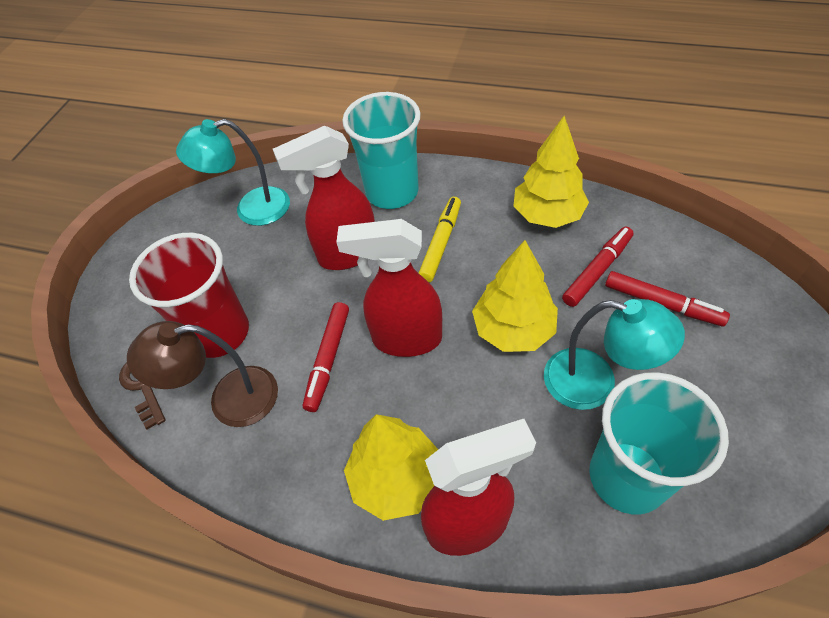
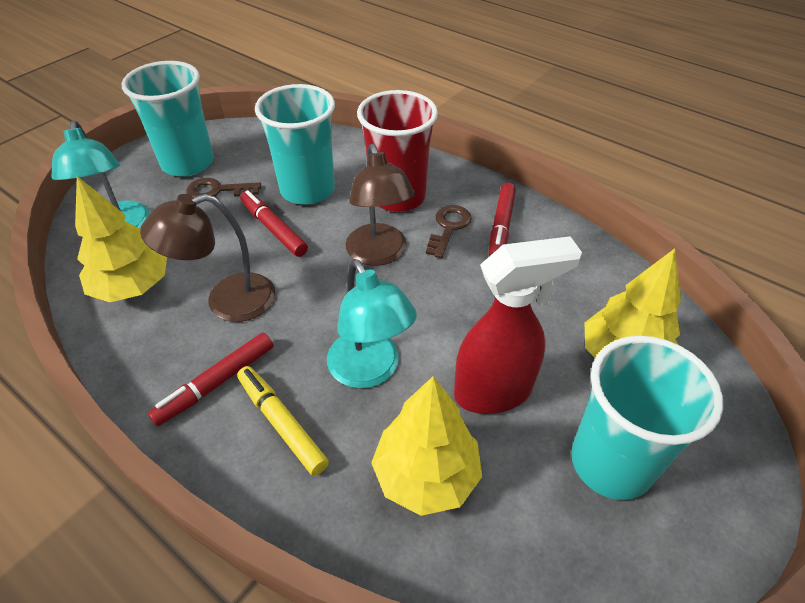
brown key: 1 -> 2
brown lamp: 1 -> 2
red spray bottle: 3 -> 1
turquoise cup: 2 -> 3

